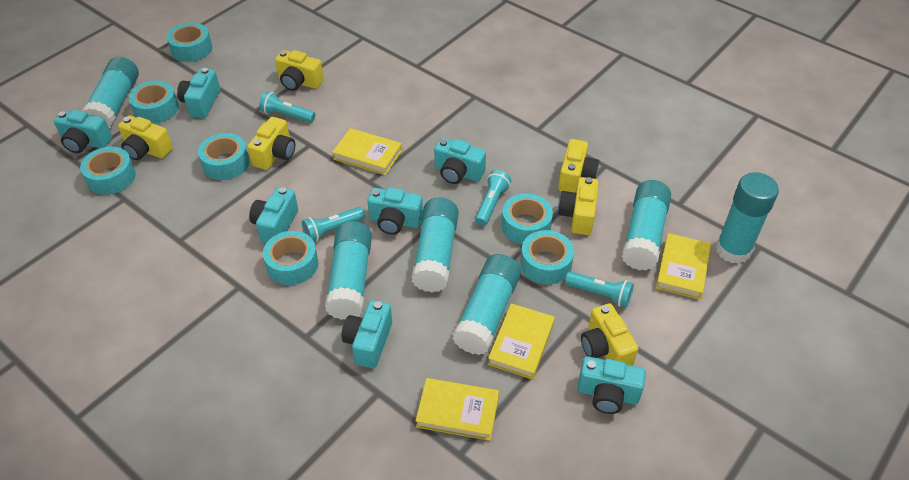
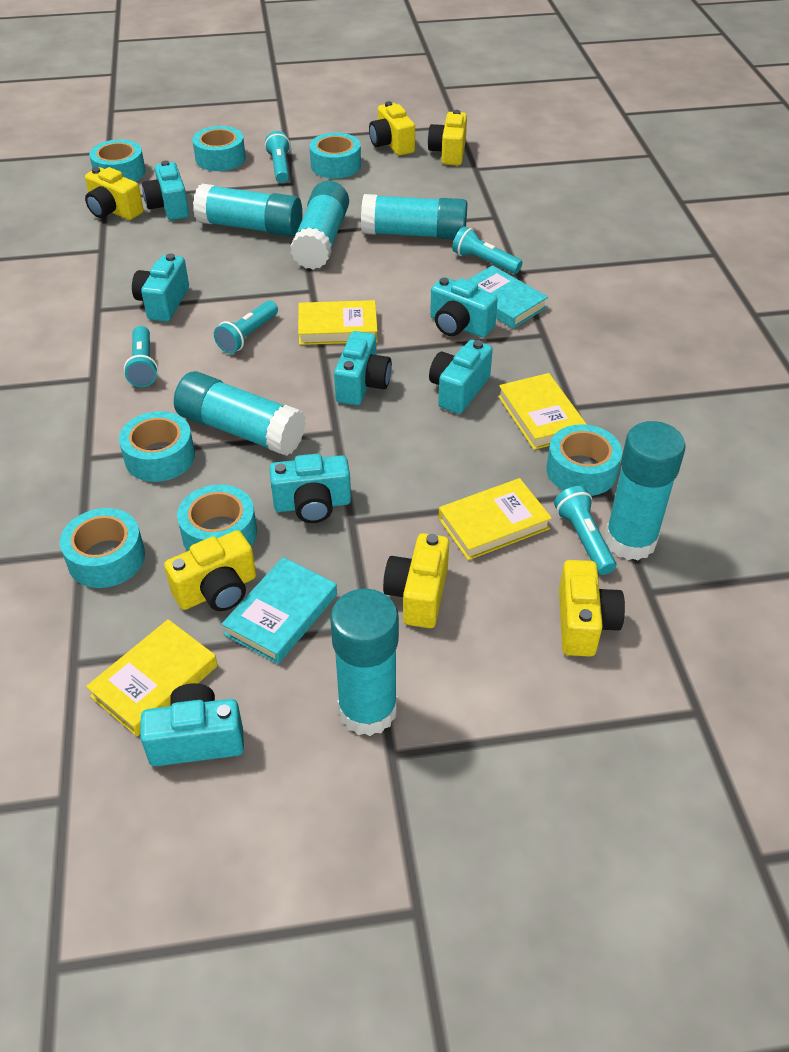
turquoise book: 0 -> 2
turquoise flashlight: 4 -> 5

